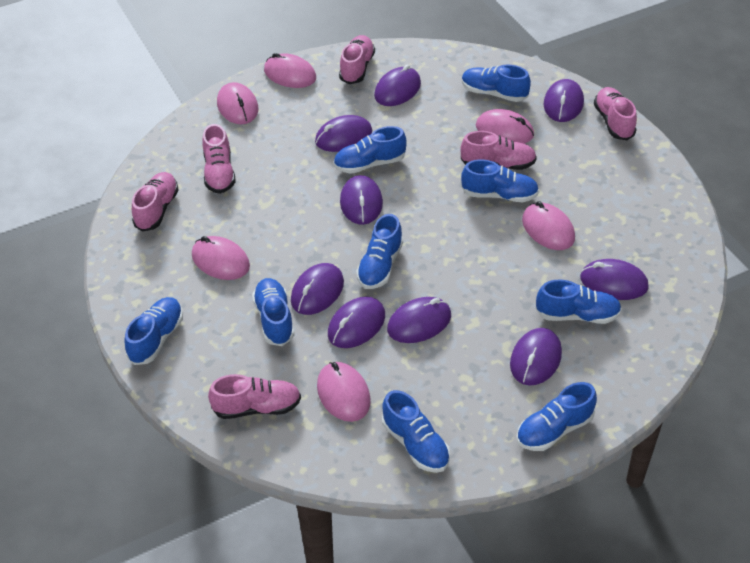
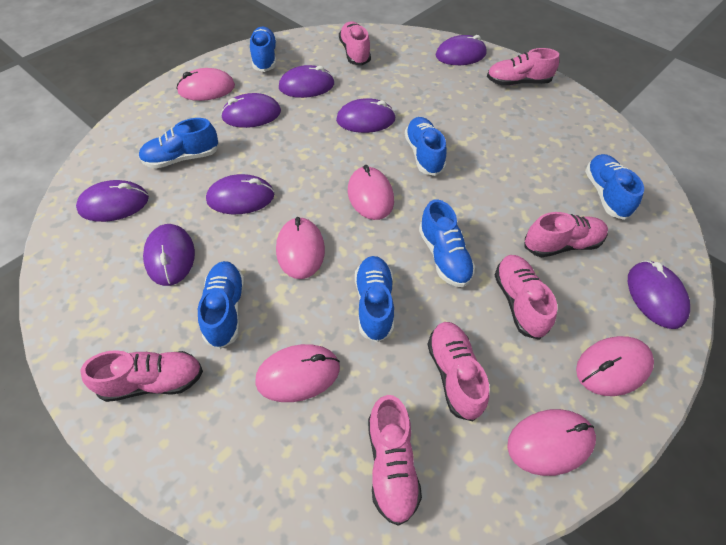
blue shoe: 9 -> 7
pink shoe: 6 -> 7
purple mouse: 9 -> 8

